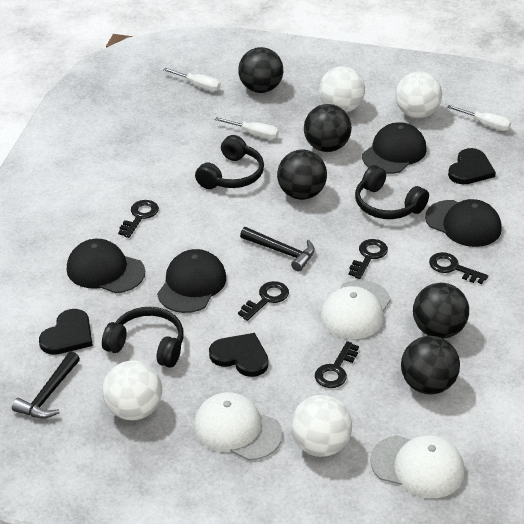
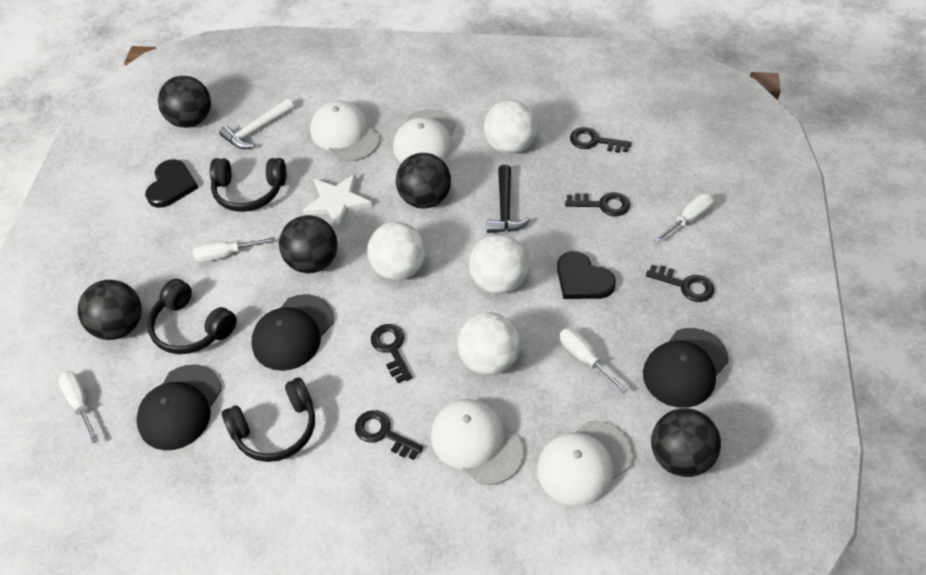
black cap: 4 -> 3
black hammer: 2 -> 1
black heart: 3 -> 2
white cap: 3 -> 4
white hammer: 0 -> 1
white screwdriver: 3 -> 4
white star: 0 -> 1

